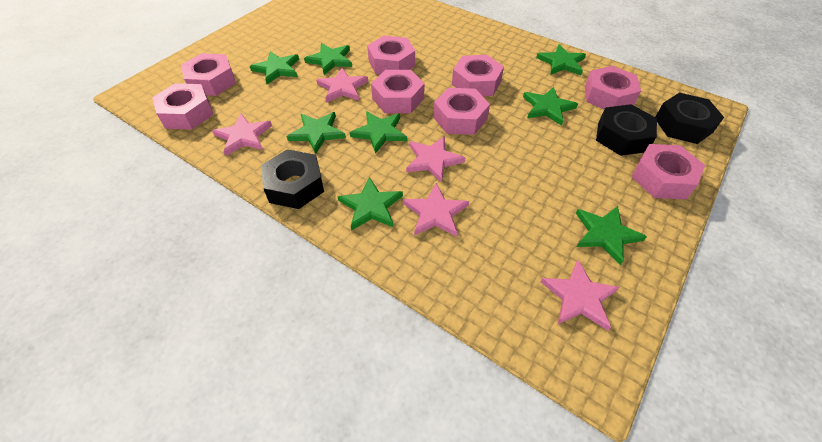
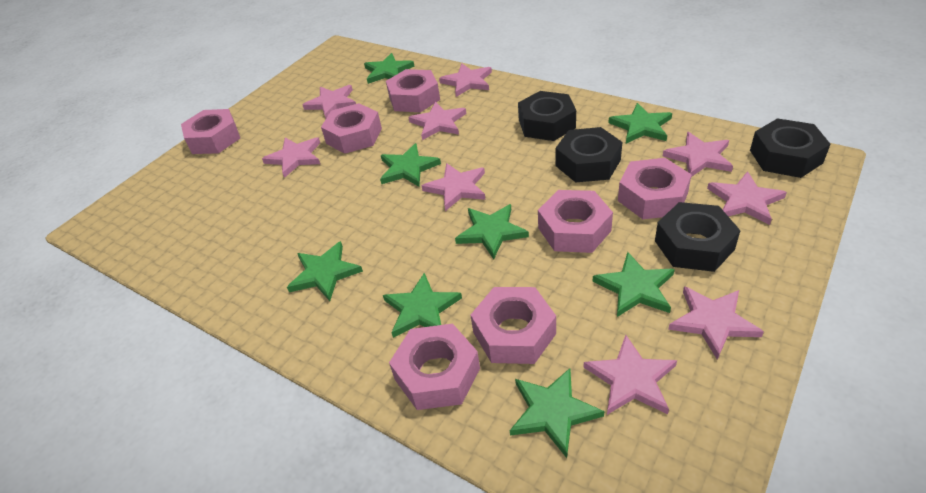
black nut: 3 -> 4
pink nut: 8 -> 7
pink star: 5 -> 9

